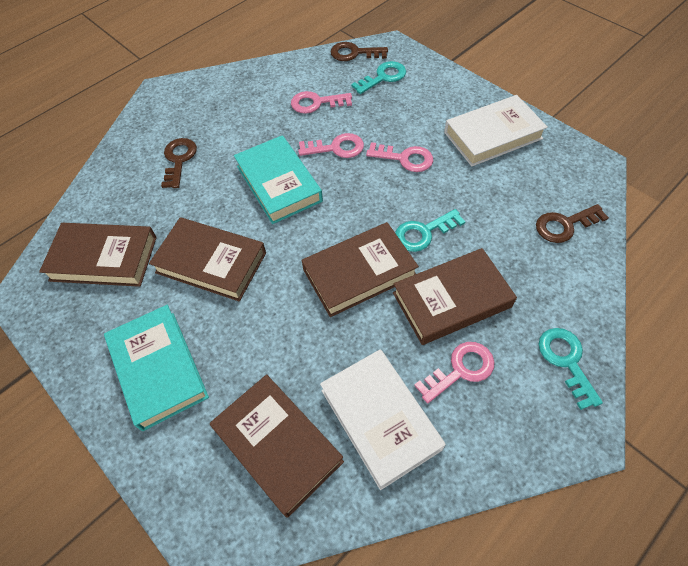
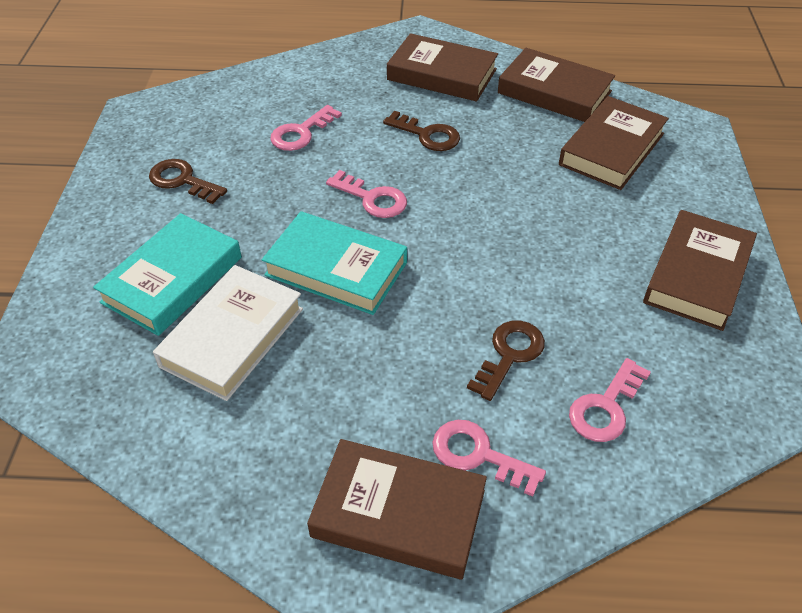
turquoise key: 3 -> 0
white book: 2 -> 1

